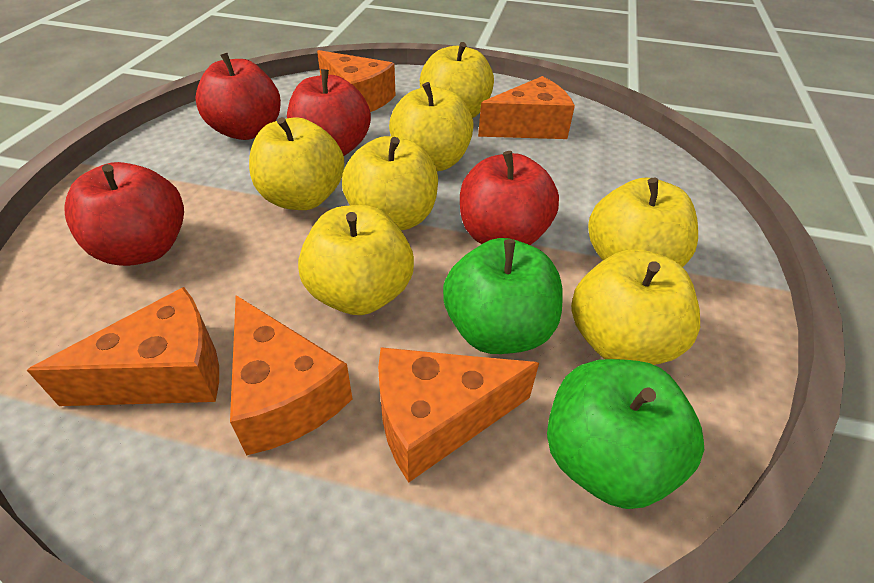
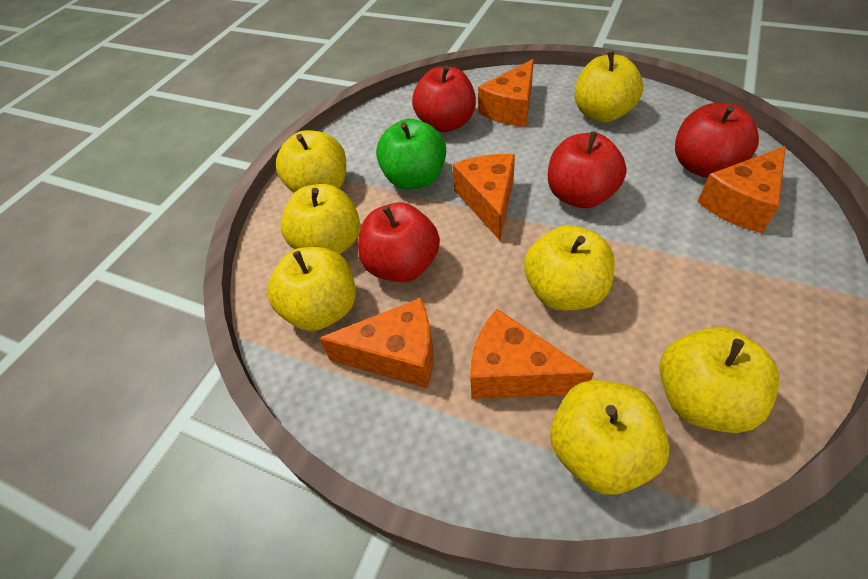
green apple: 2 -> 1

